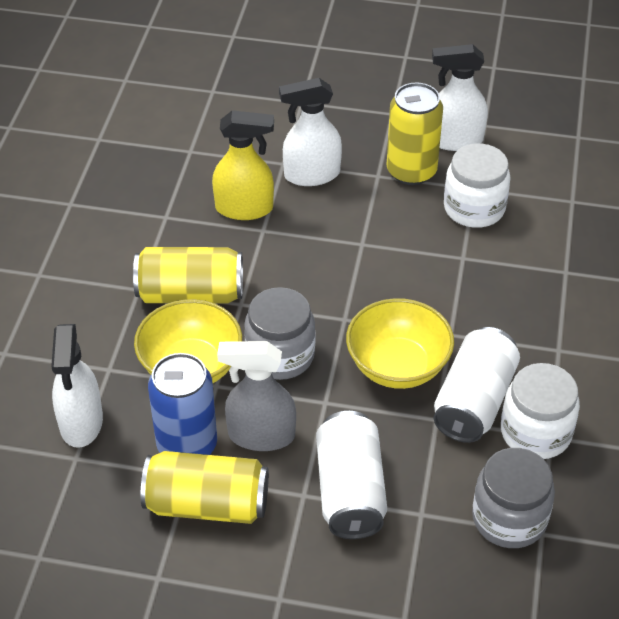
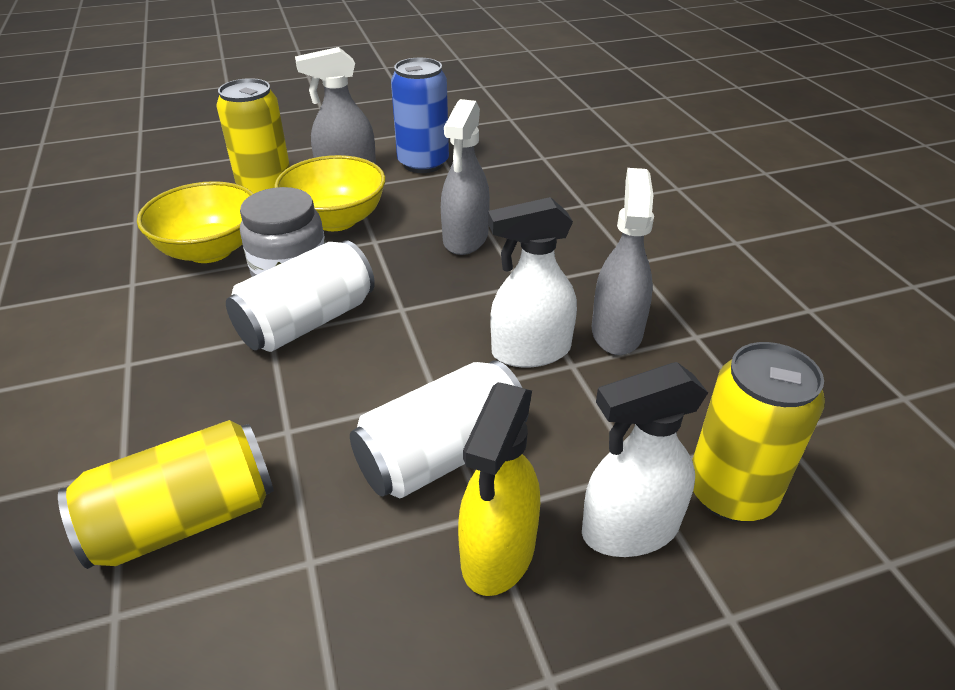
grey jar: 2 -> 1
grey spray bottle: 1 -> 3
white jar: 2 -> 0
white spray bottle: 3 -> 2

